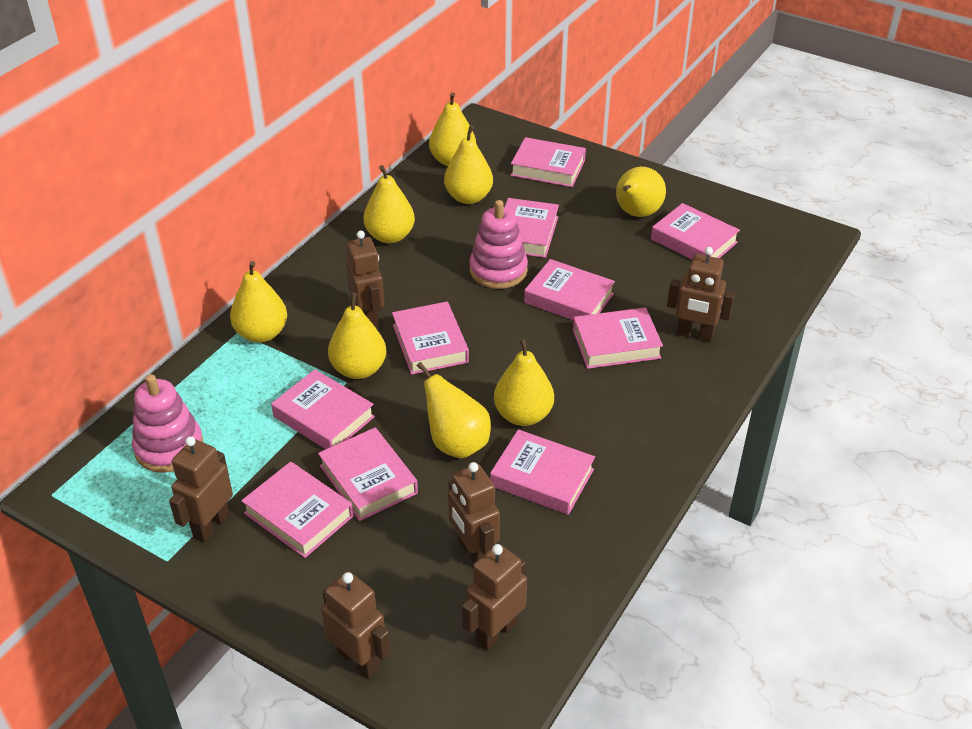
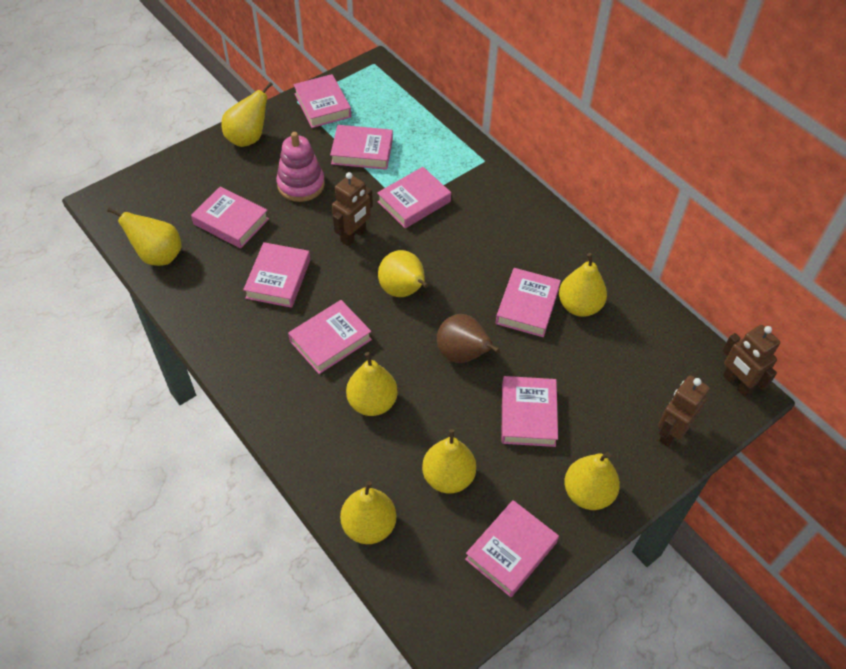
brown pear: 0 -> 1
brown robot: 6 -> 3
pink book: 10 -> 9
pink stacking toy: 2 -> 1

